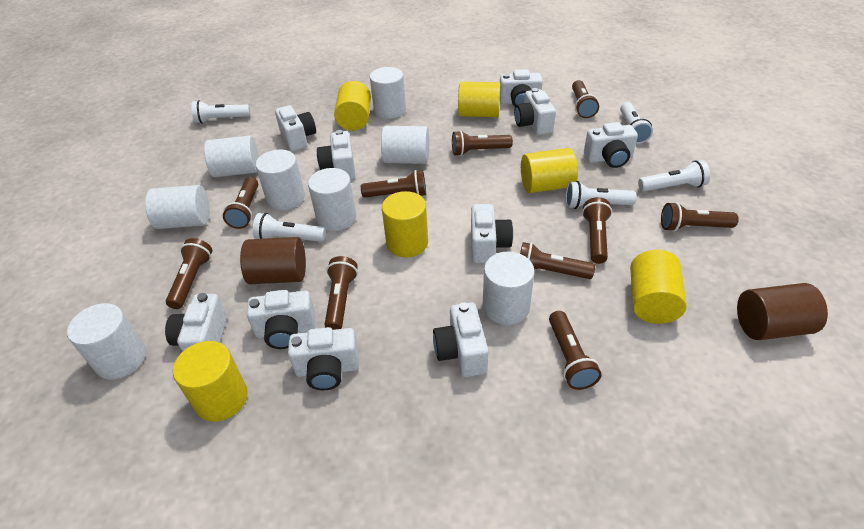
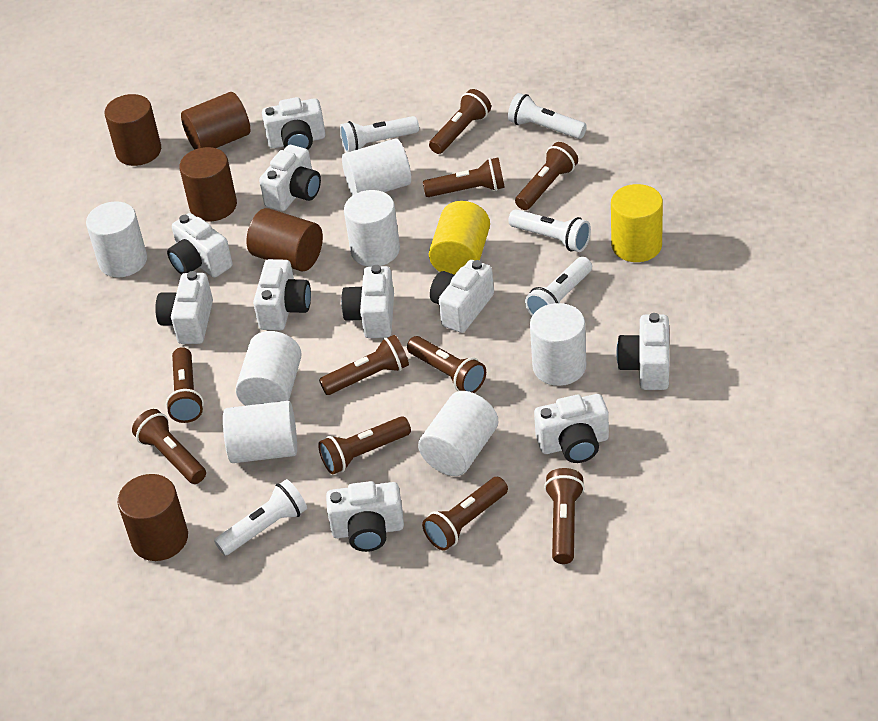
brown cylinder: 2 -> 5
white cylinder: 8 -> 7
yellow cylinder: 6 -> 2

